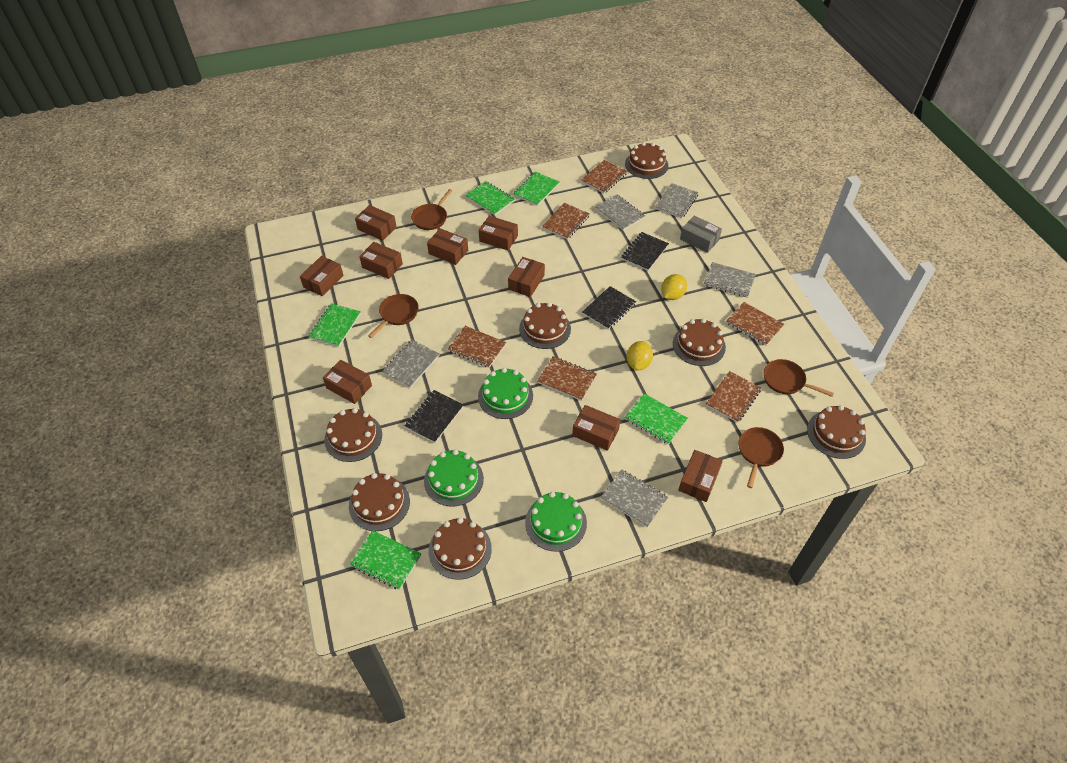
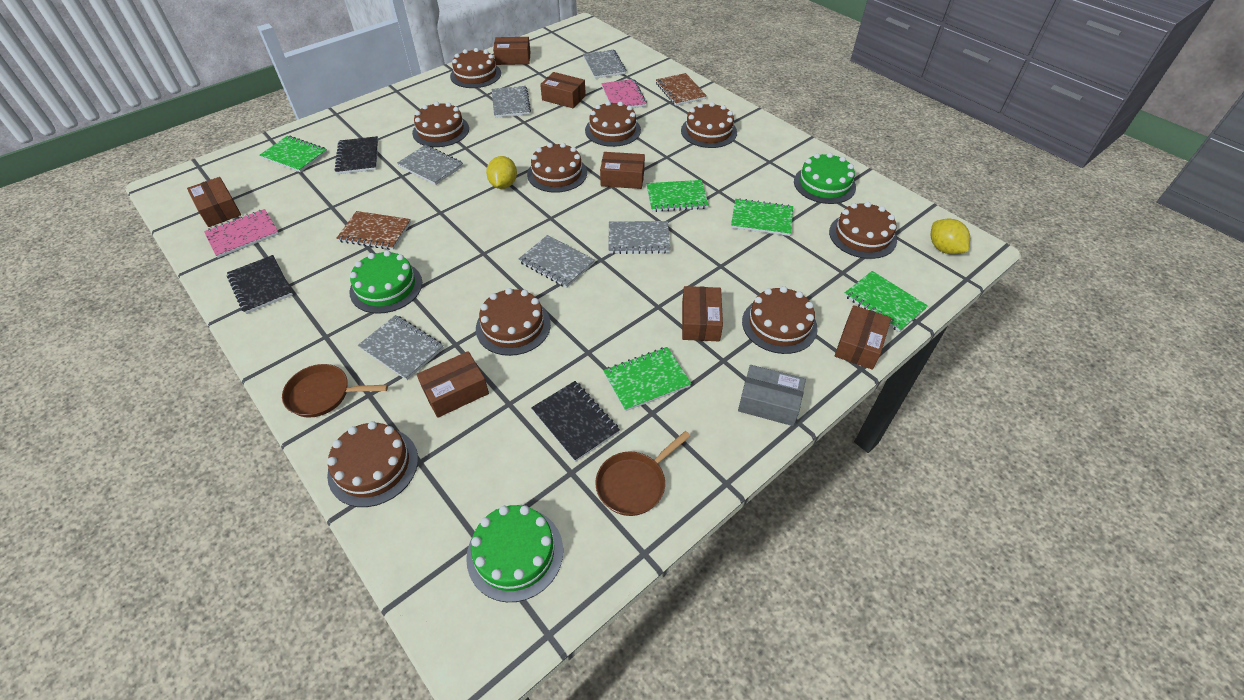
brown box: 9 -> 7
brown cake: 7 -> 9
brown notebook: 6 -> 2
brown pan: 4 -> 2
grey notebook: 5 -> 6
pink notebook: 0 -> 2

